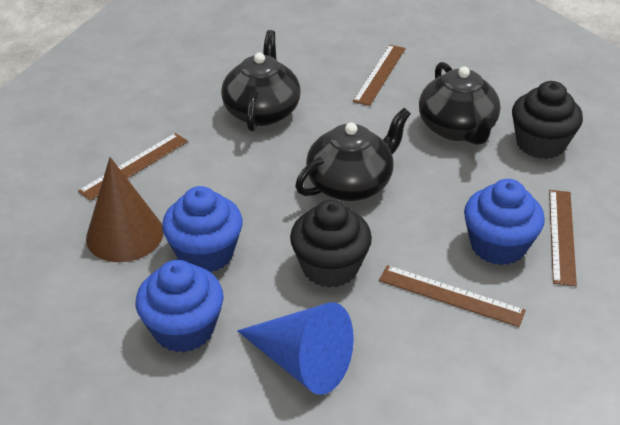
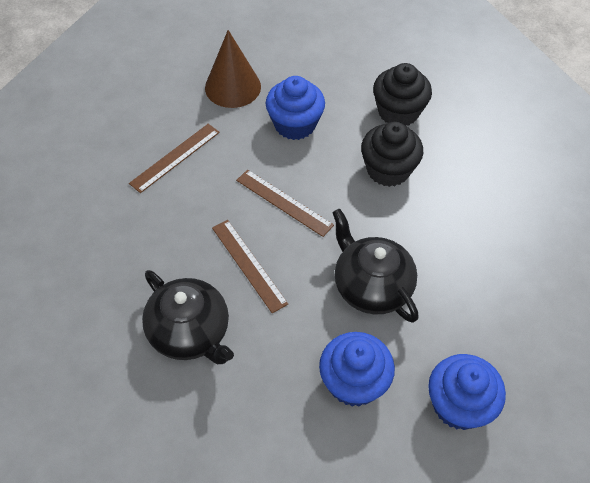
black teapot: 3 -> 2
blue cone: 1 -> 0
brown ruler: 4 -> 3

